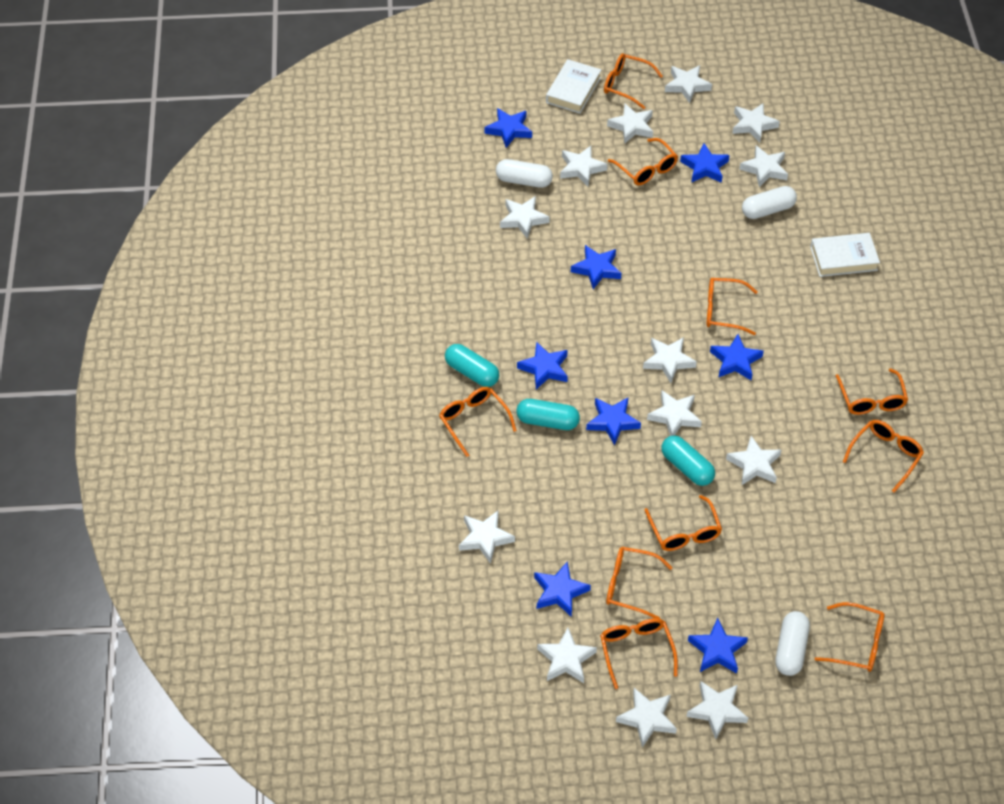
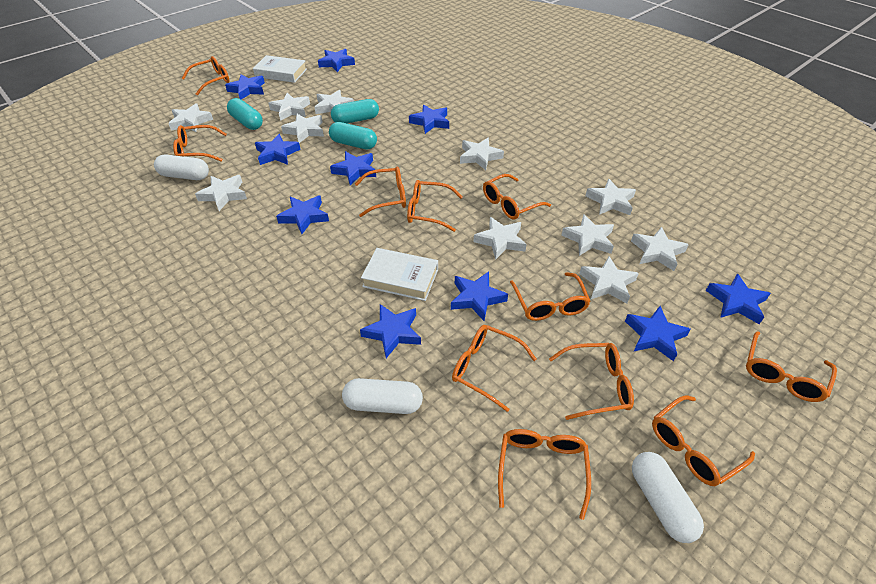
blue star: 8 -> 10
orange glasses: 10 -> 11
white star: 13 -> 11

